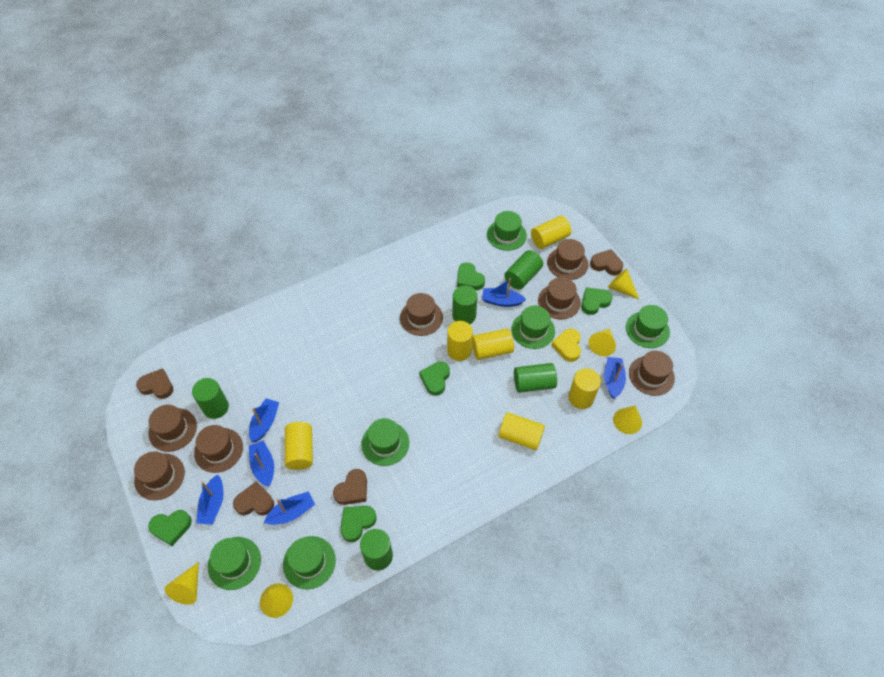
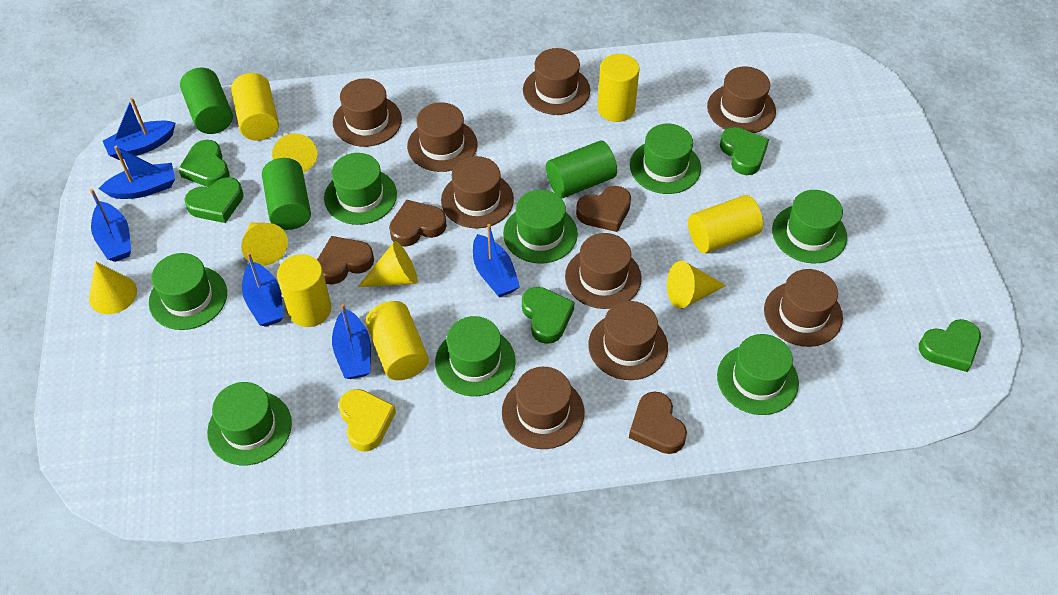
brown hat: 7 -> 9
green cylinder: 5 -> 3
green hat: 6 -> 8
yellow cylinder: 6 -> 5

